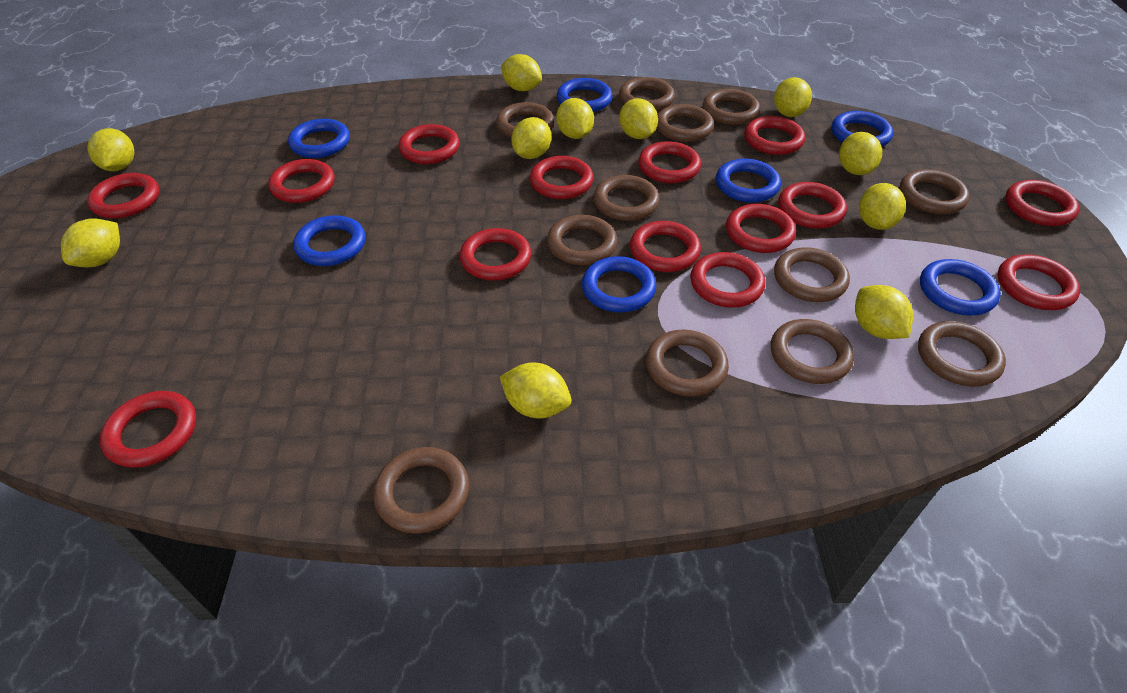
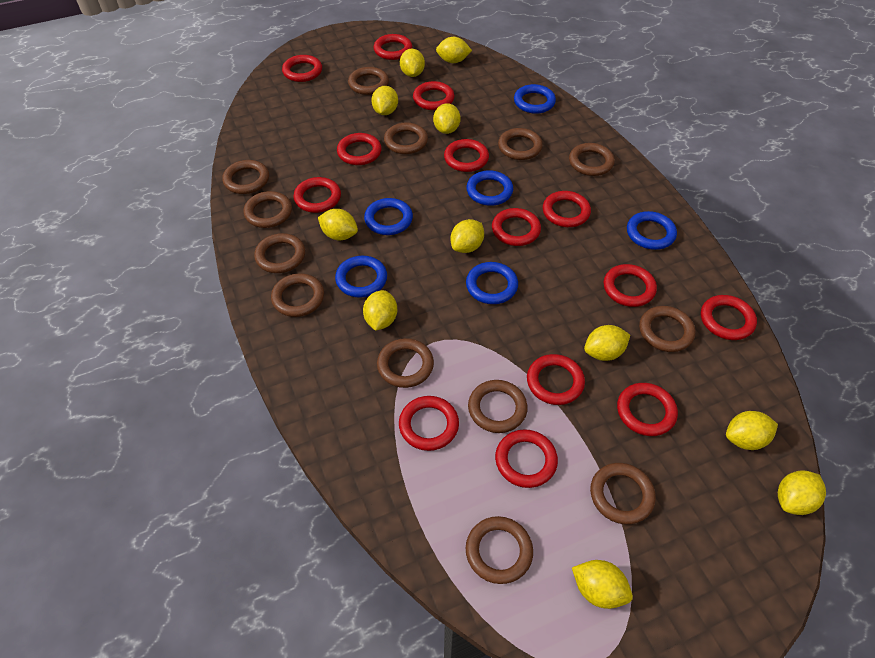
blue ring: 7 -> 6
brown ring: 12 -> 13

